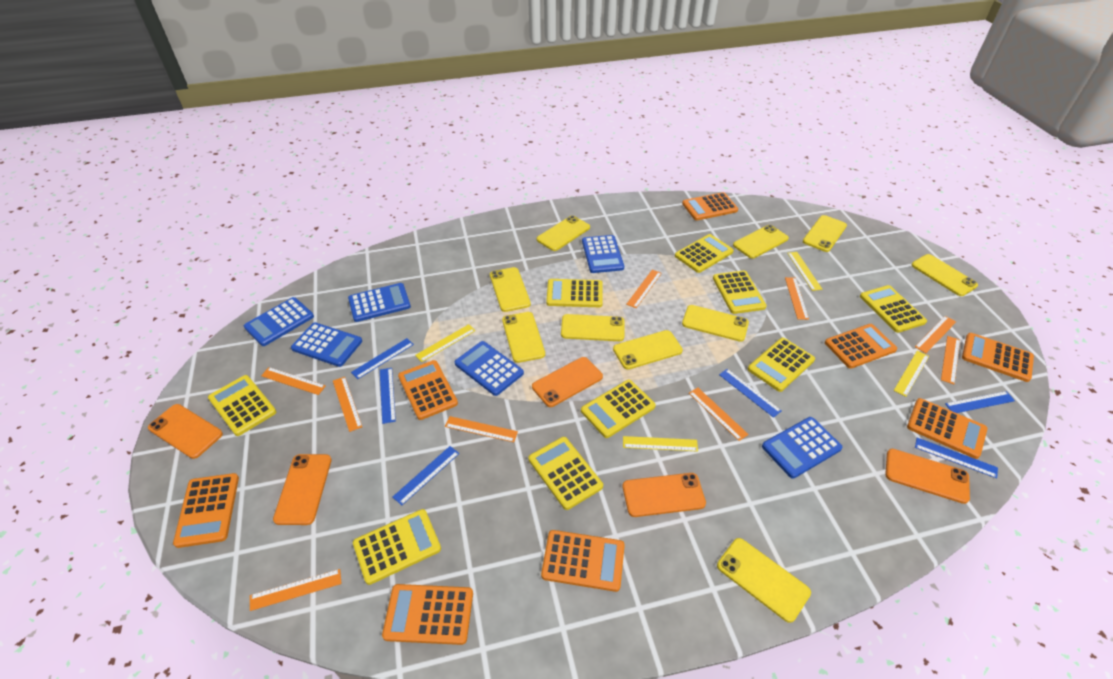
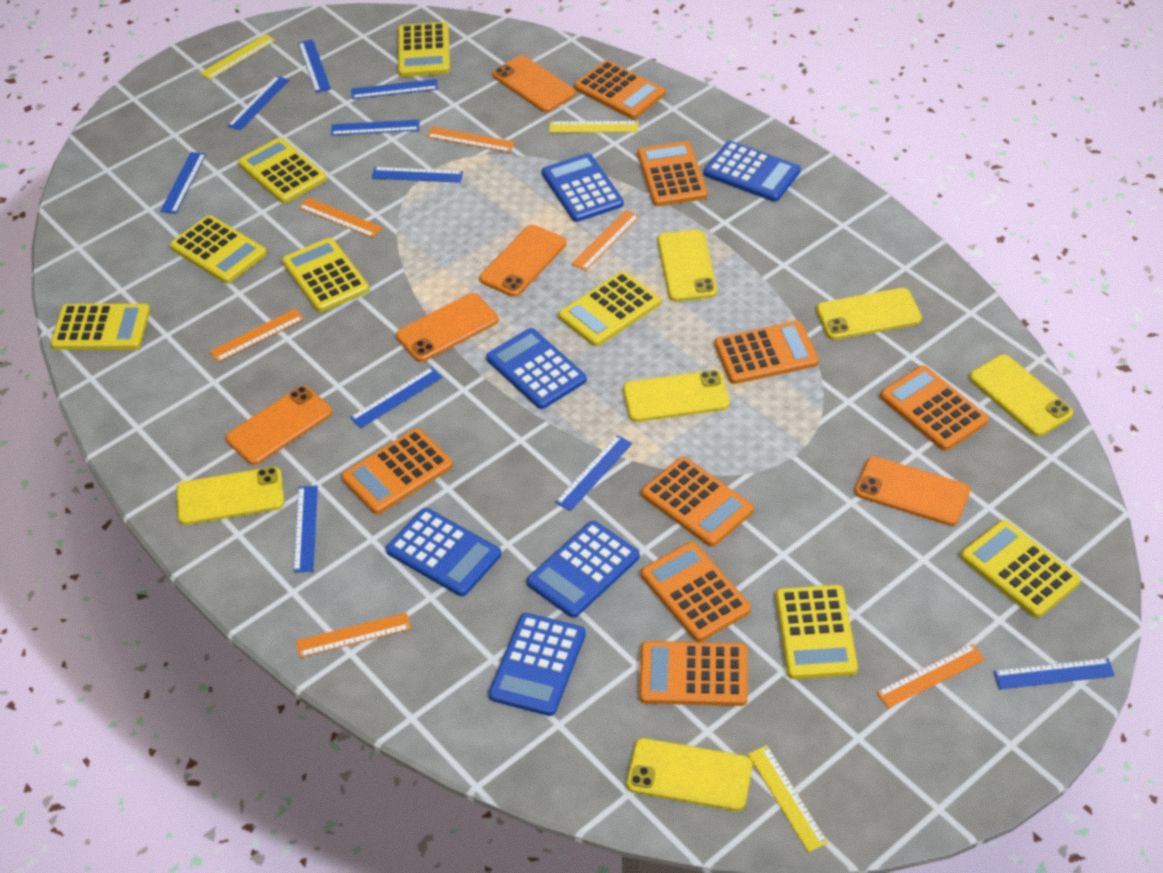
blue ruler: 6 -> 10
orange ruler: 9 -> 6
yellow calculator: 9 -> 8
yellow phone: 10 -> 6
yellow ruler: 4 -> 3

